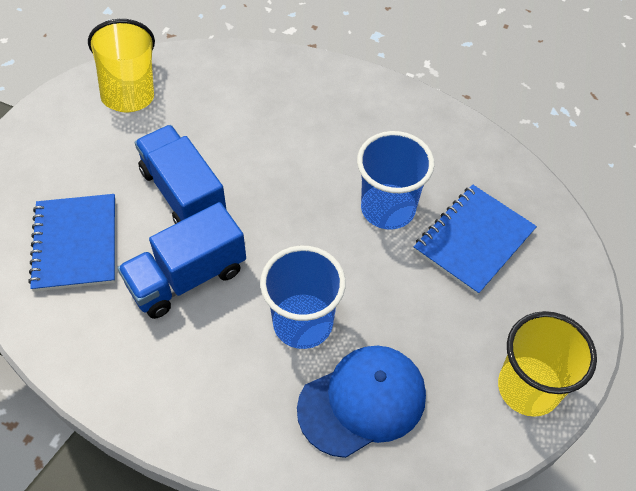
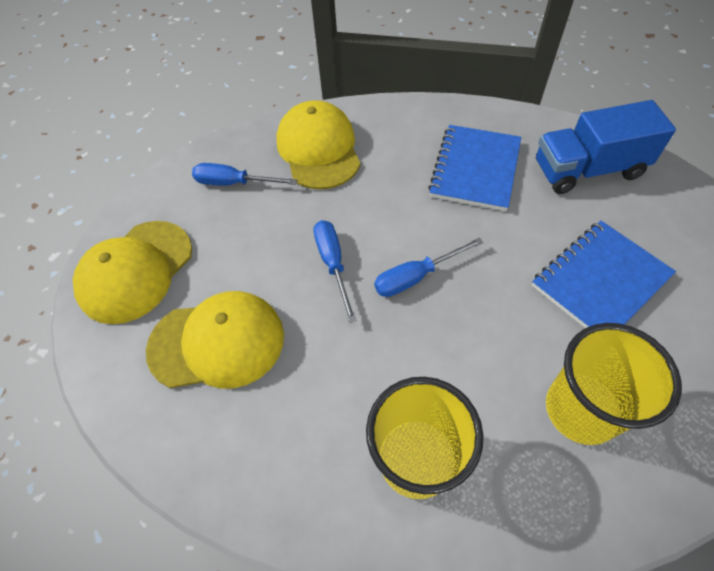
blue cap: 1 -> 0
blue cup: 2 -> 0
blue screwdriver: 0 -> 3
blue truck: 2 -> 1
yellow cap: 0 -> 3

